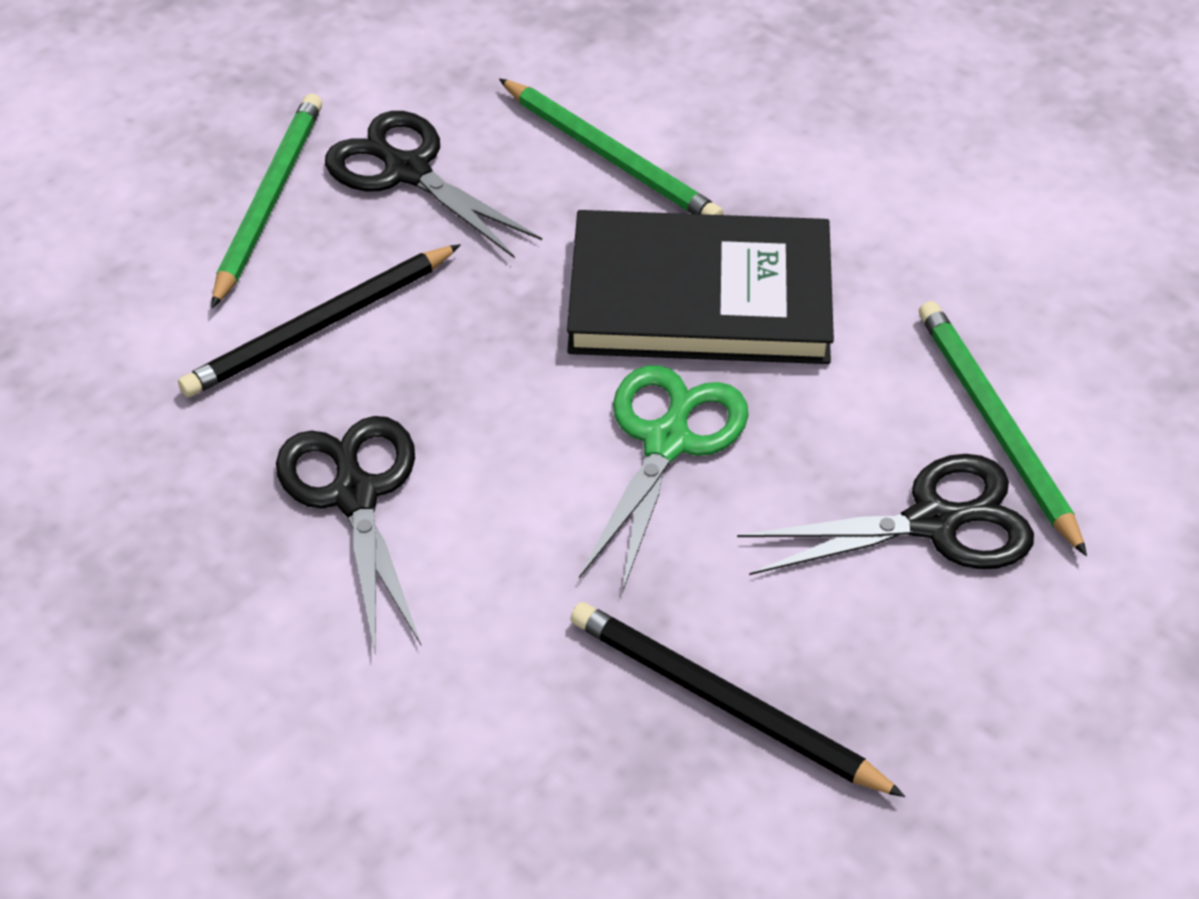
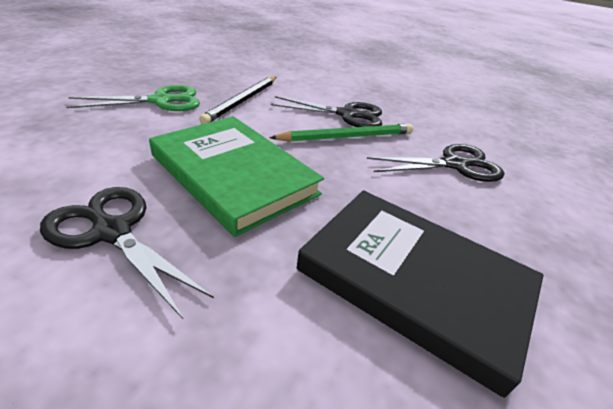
black pencil: 2 -> 1
green book: 0 -> 1
green pencil: 3 -> 1

